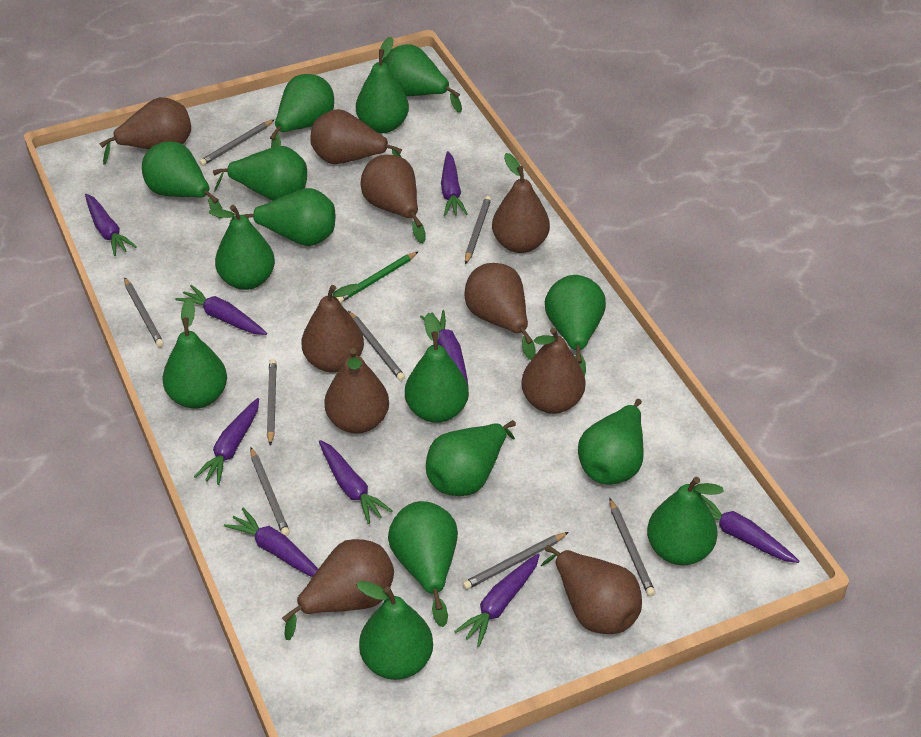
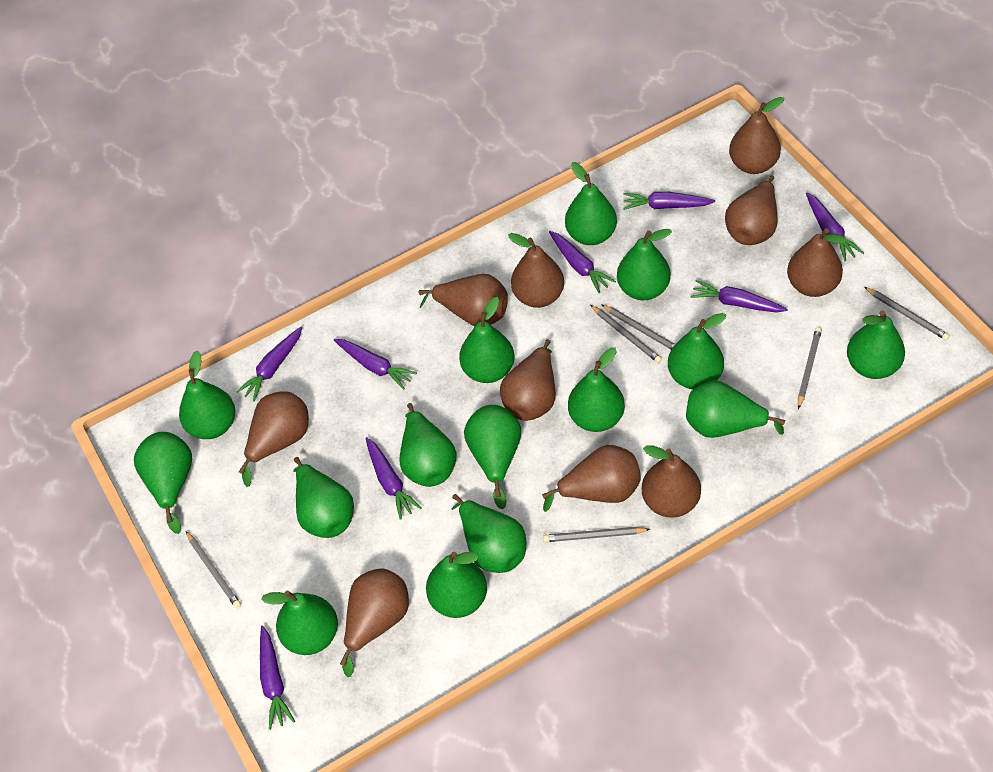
green pencil: 1 -> 0
grey pencil: 8 -> 6
purple carrot: 9 -> 8

